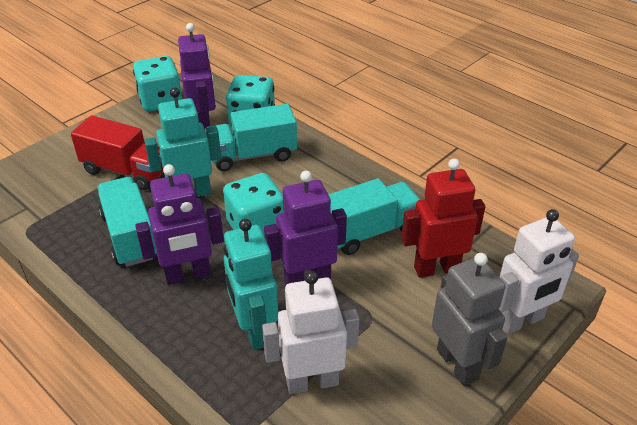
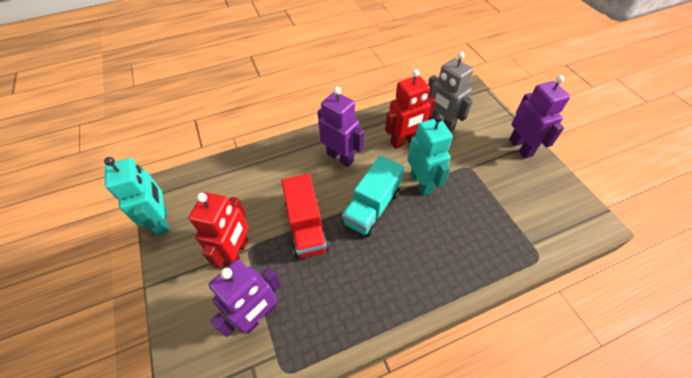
red robot: 1 -> 2
turquoise dice: 3 -> 0
turquoise truck: 3 -> 1
white robot: 2 -> 0

